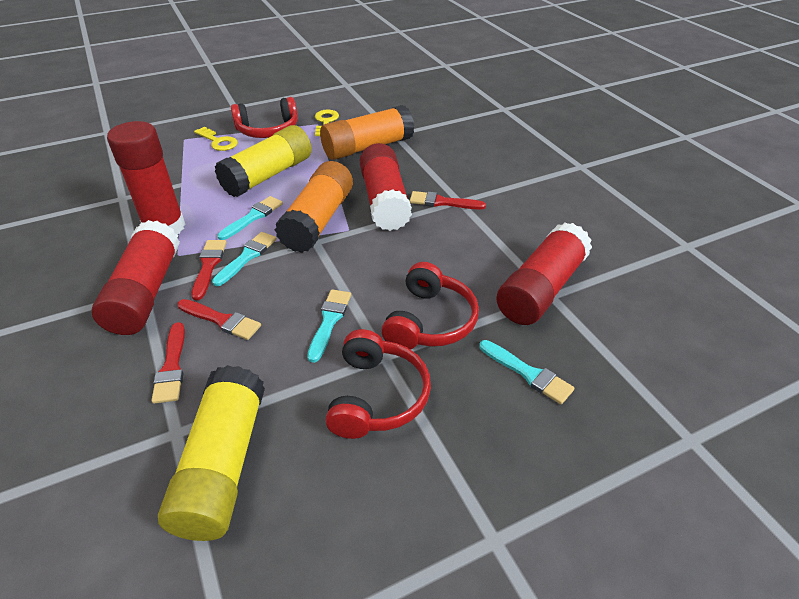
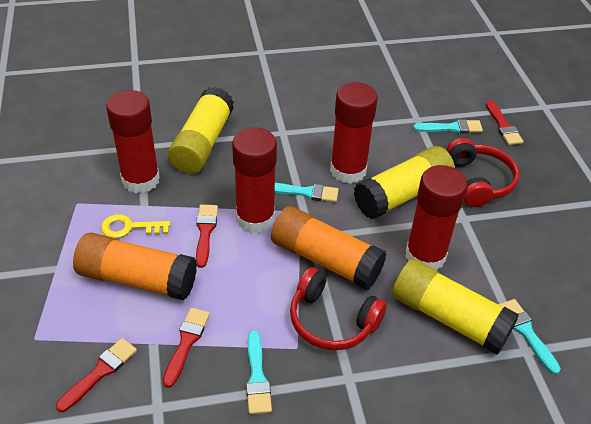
red headphones: 3 -> 2
yellow glue stick: 2 -> 3
yellow key: 2 -> 1

